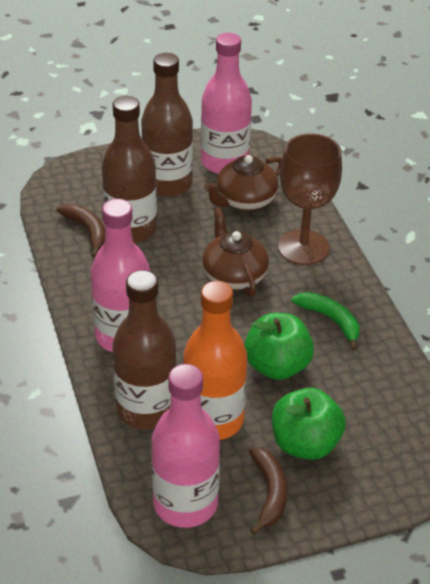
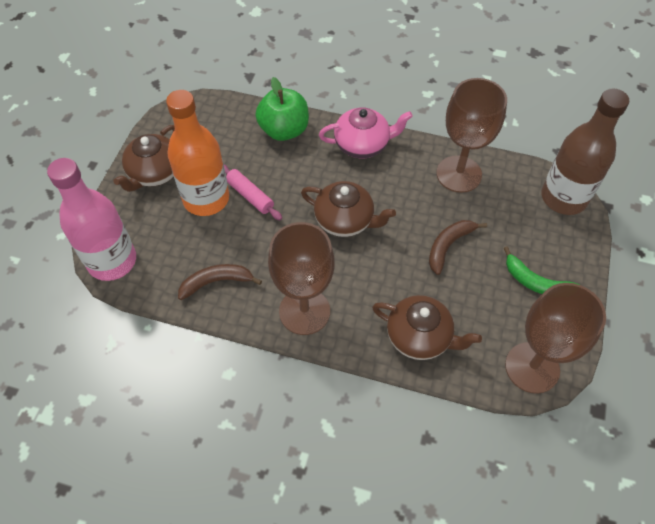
brown bottle: 3 -> 1
brown goblet: 1 -> 3
brown teapot: 2 -> 3
green apple: 2 -> 1
pink bottle: 3 -> 1
pink rolling pin: 0 -> 1
pink teapot: 0 -> 1

